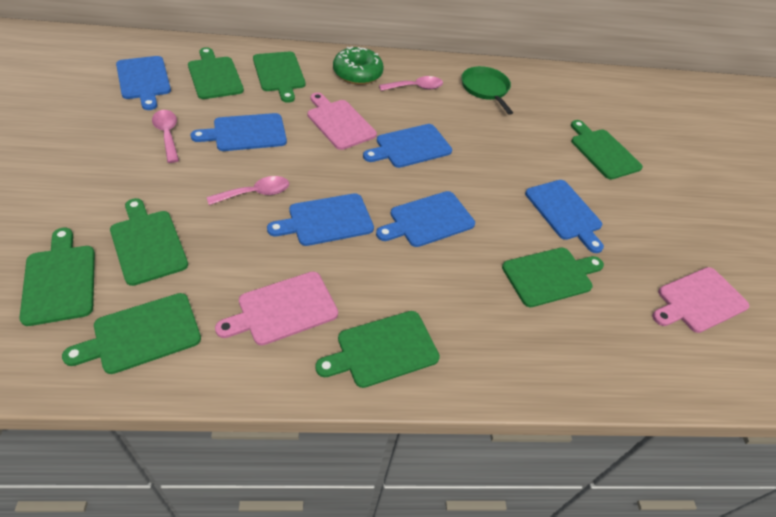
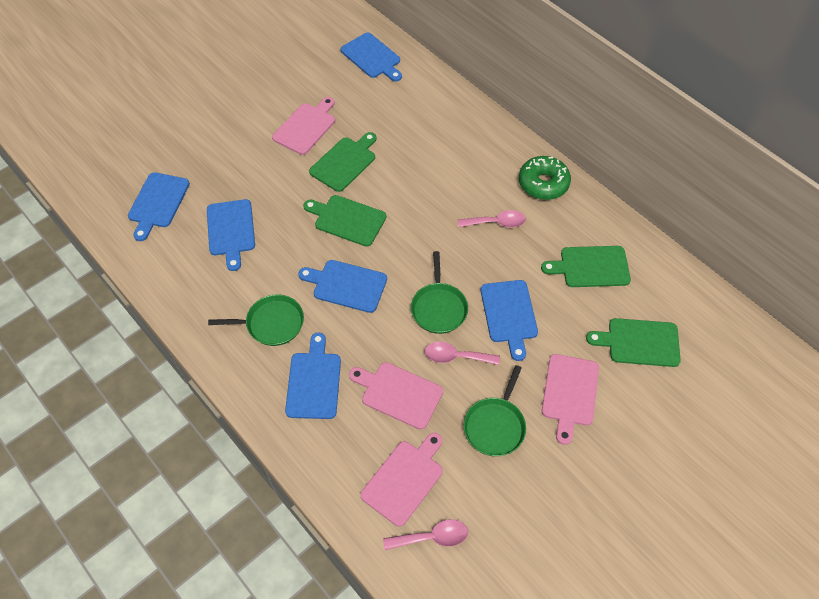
green cutting board: 8 -> 4
green pan: 1 -> 3
pink cutting board: 3 -> 4

